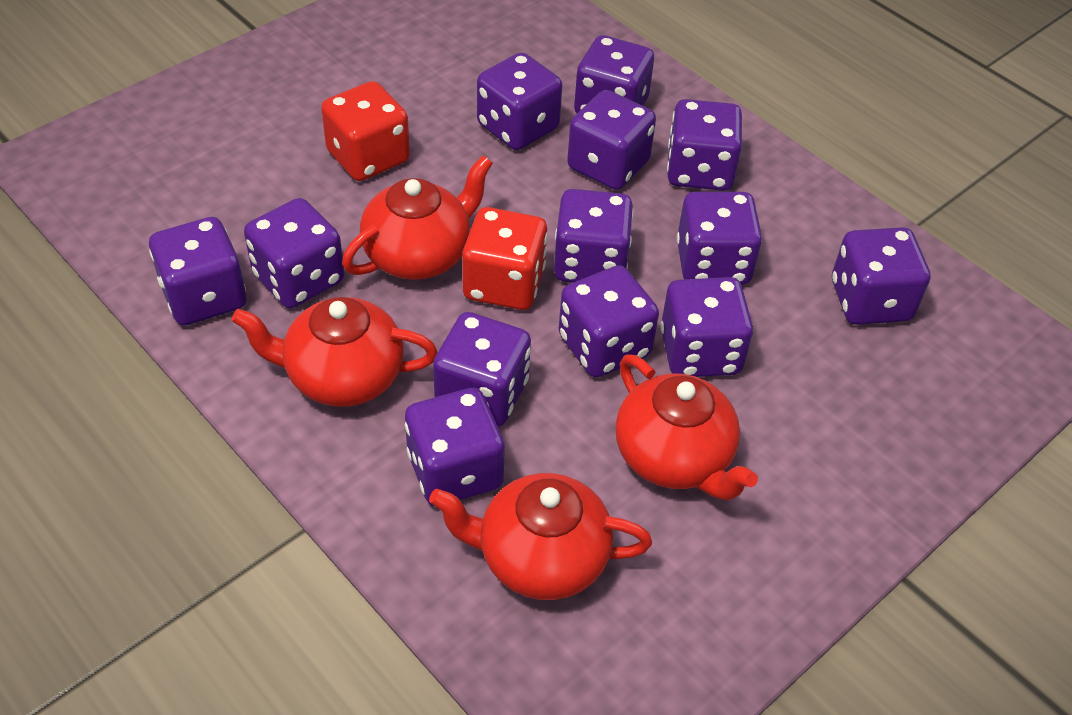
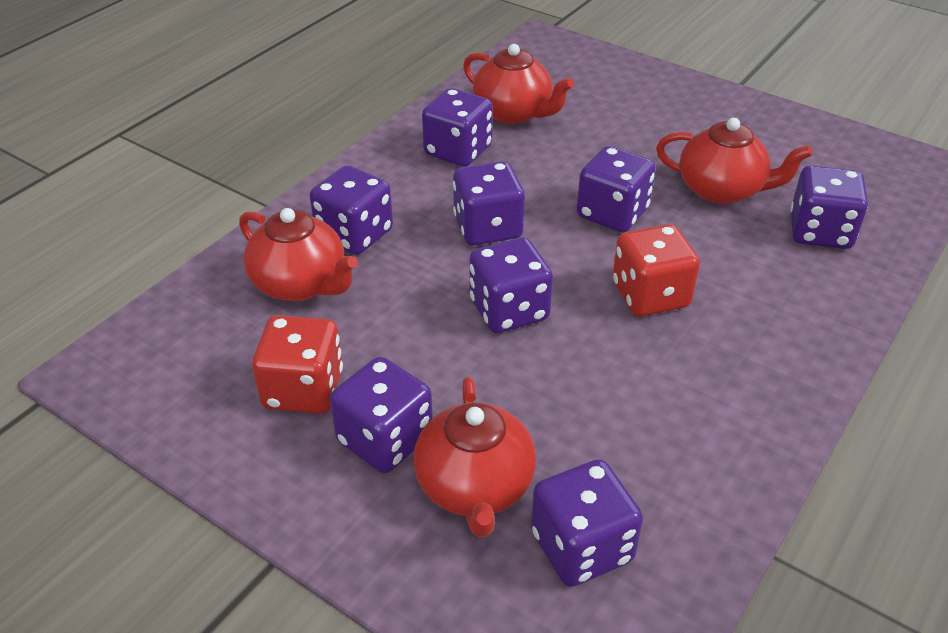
purple dice: 13 -> 8

